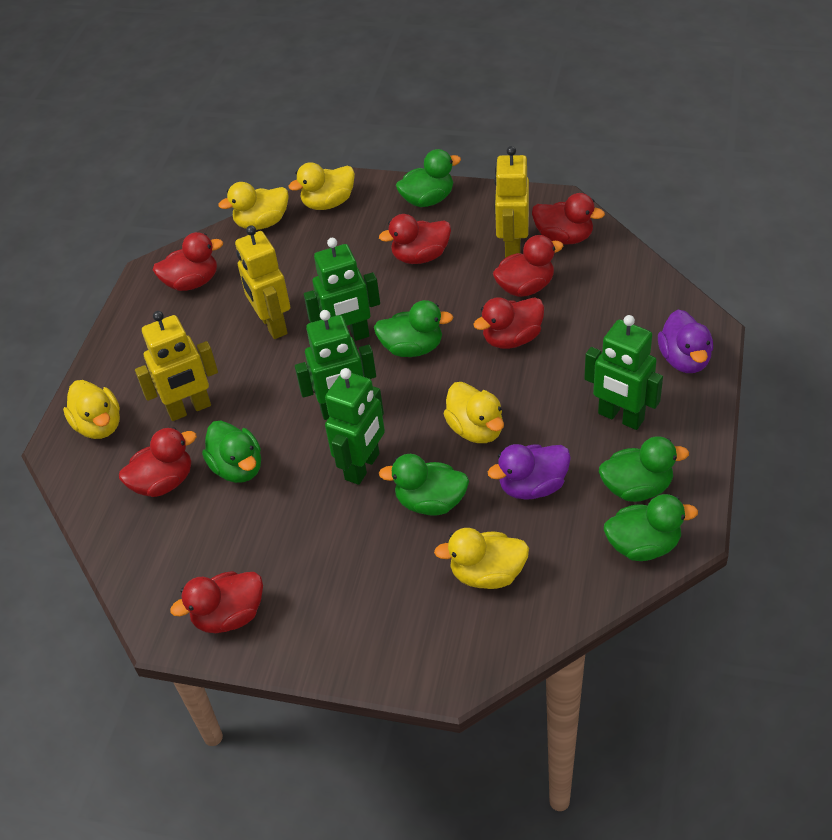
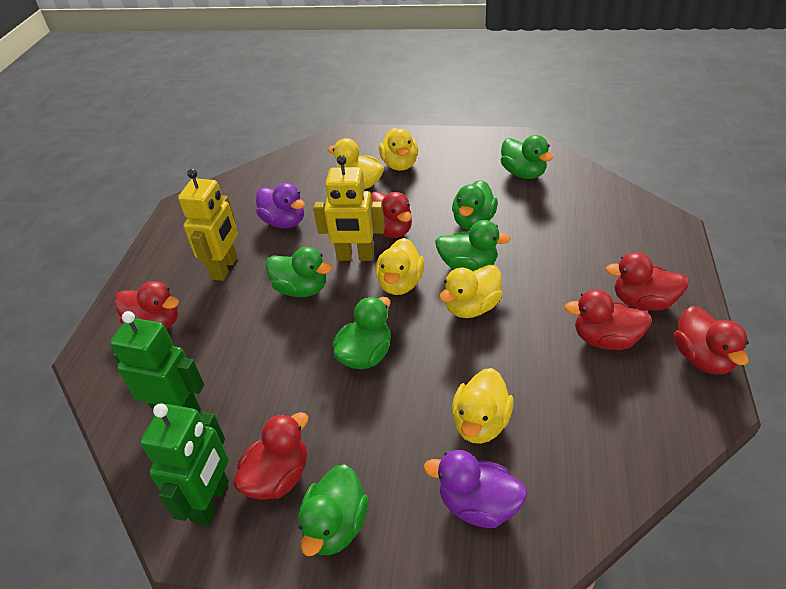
green robot: 4 -> 2
red duck: 7 -> 6
yellow robot: 3 -> 2

